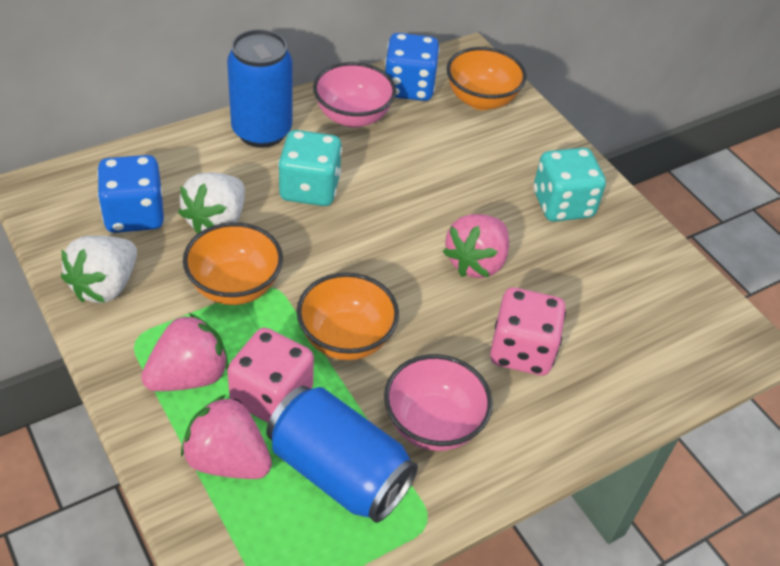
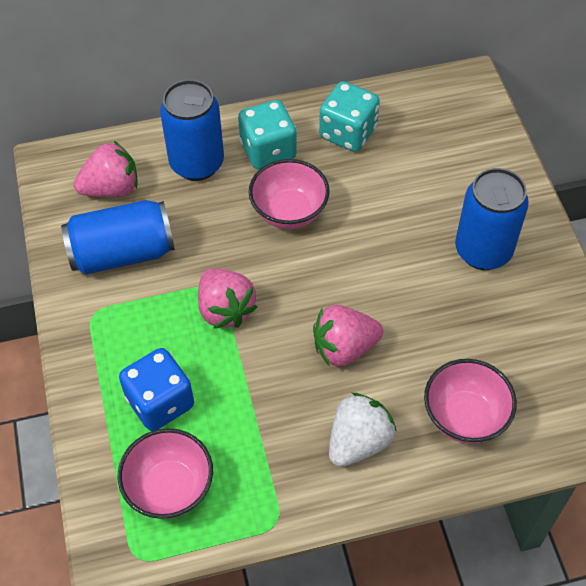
blue can: 2 -> 3
blue dice: 2 -> 1
orange bowl: 3 -> 0
pink bowl: 2 -> 3
pink dice: 2 -> 0
white strawberry: 2 -> 1

